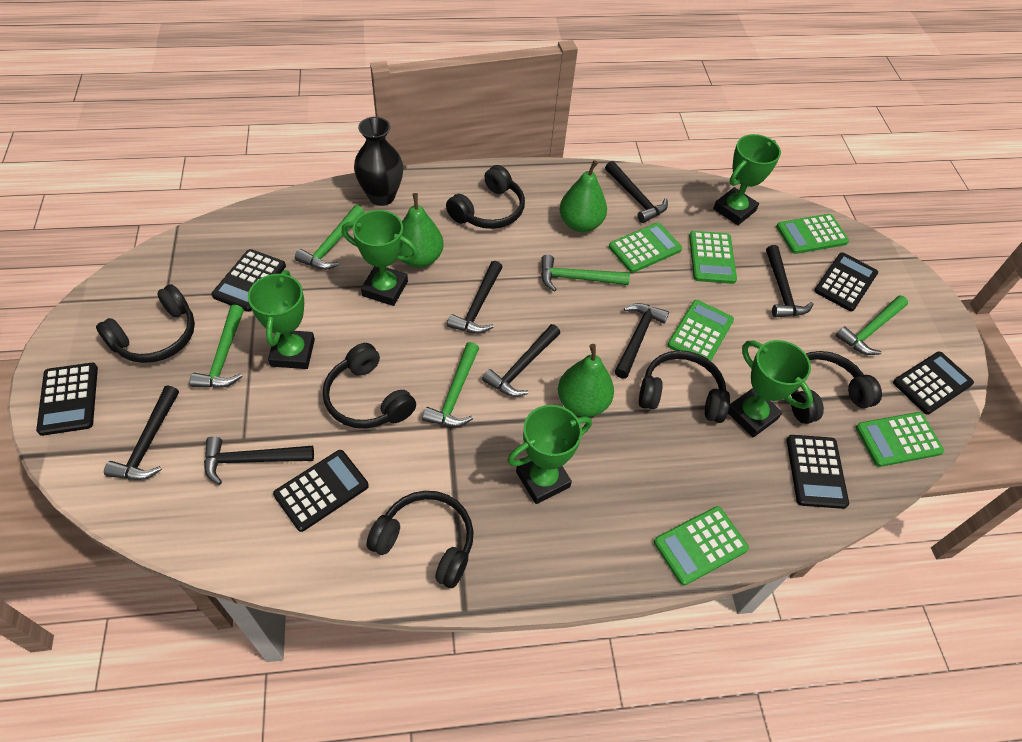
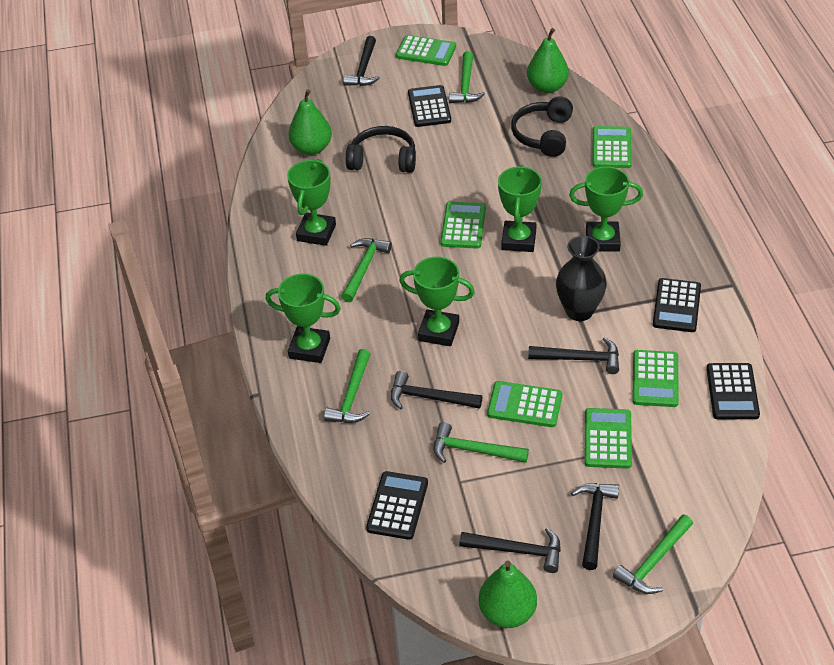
black calculator: 6 -> 4
black hammer: 7 -> 5
black headphones: 6 -> 2

